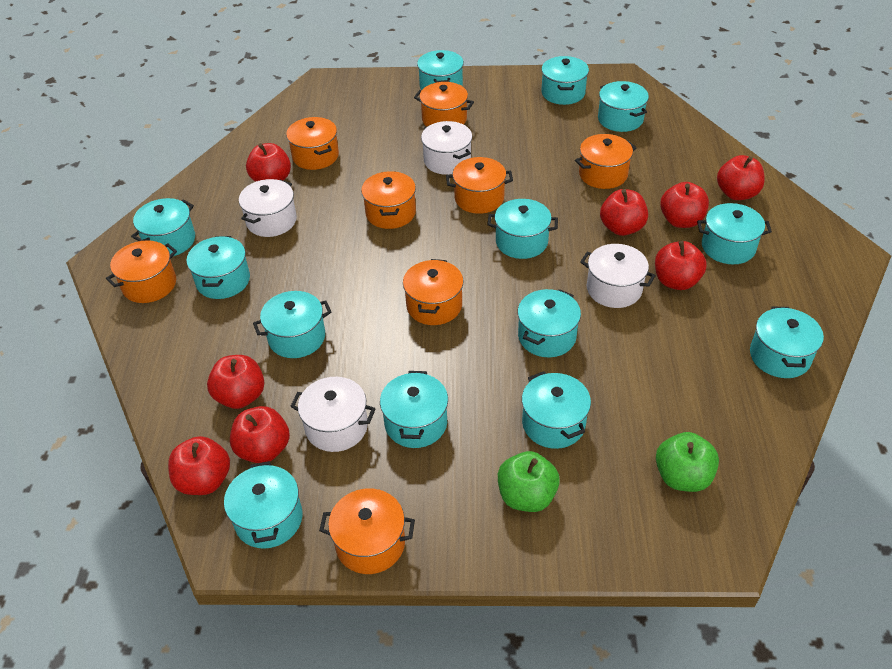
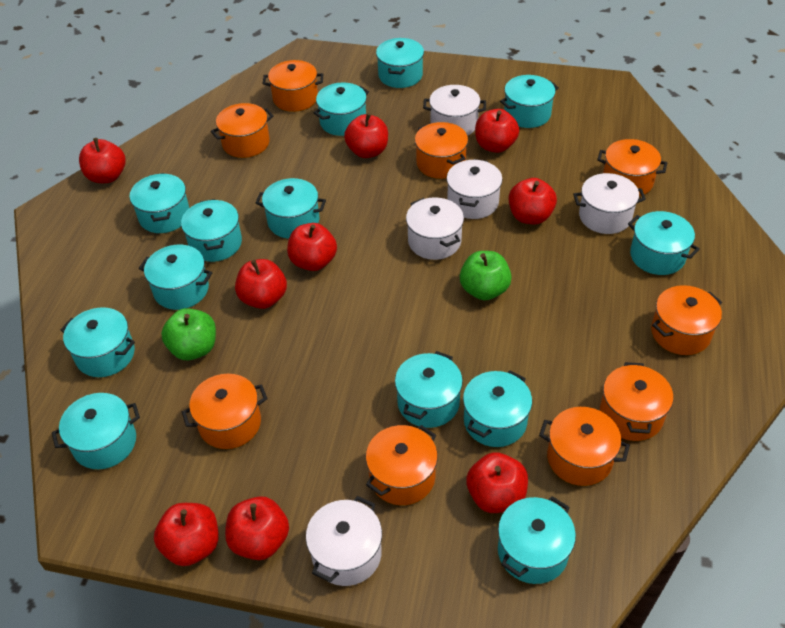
orange pot: 8 -> 9
red apple: 8 -> 9
white pot: 4 -> 5

